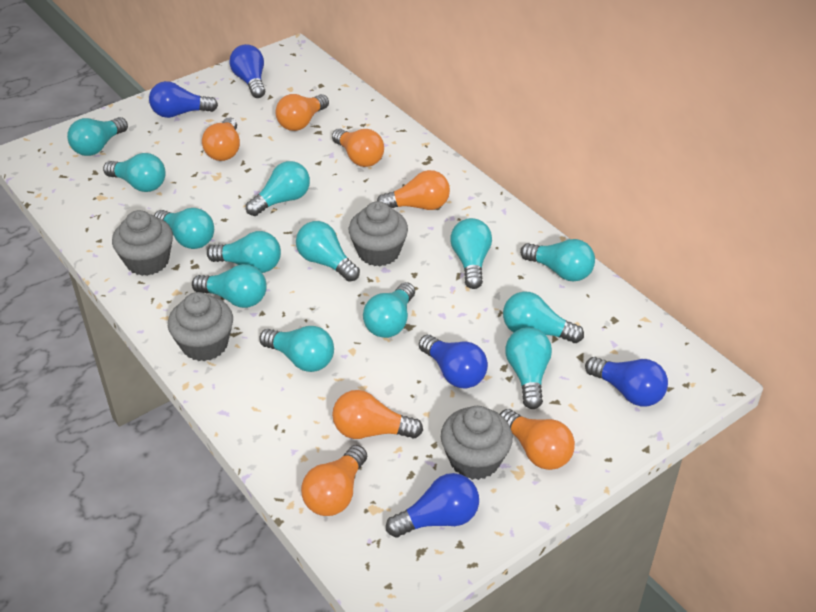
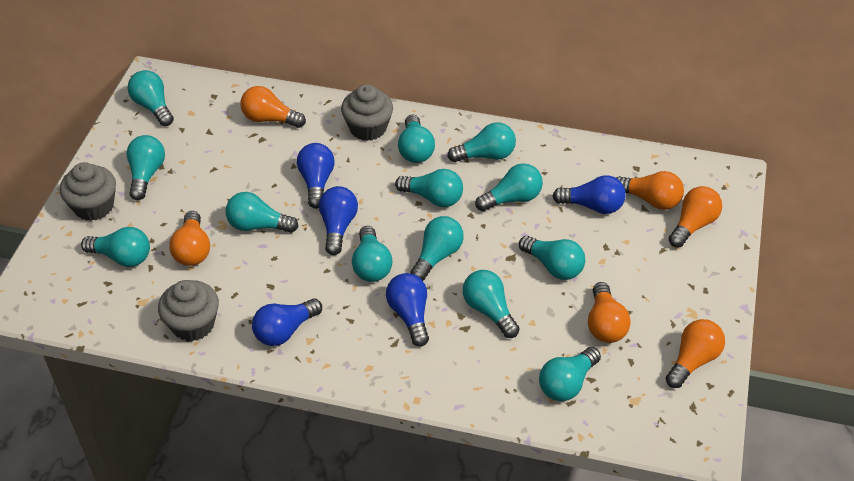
grey cupcake: 4 -> 3
orange light bulb: 7 -> 6

